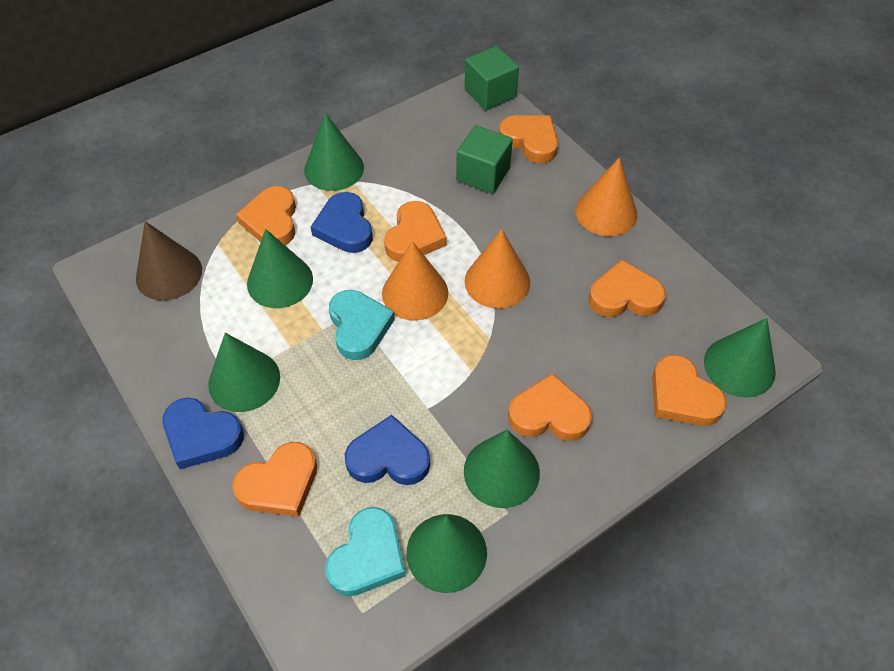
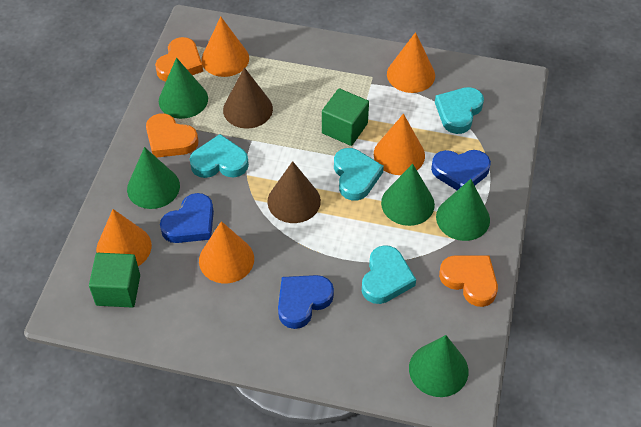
brown cone: 1 -> 2
green cone: 6 -> 5
orange cone: 3 -> 5
orange heart: 7 -> 3
turquoise heart: 2 -> 4

